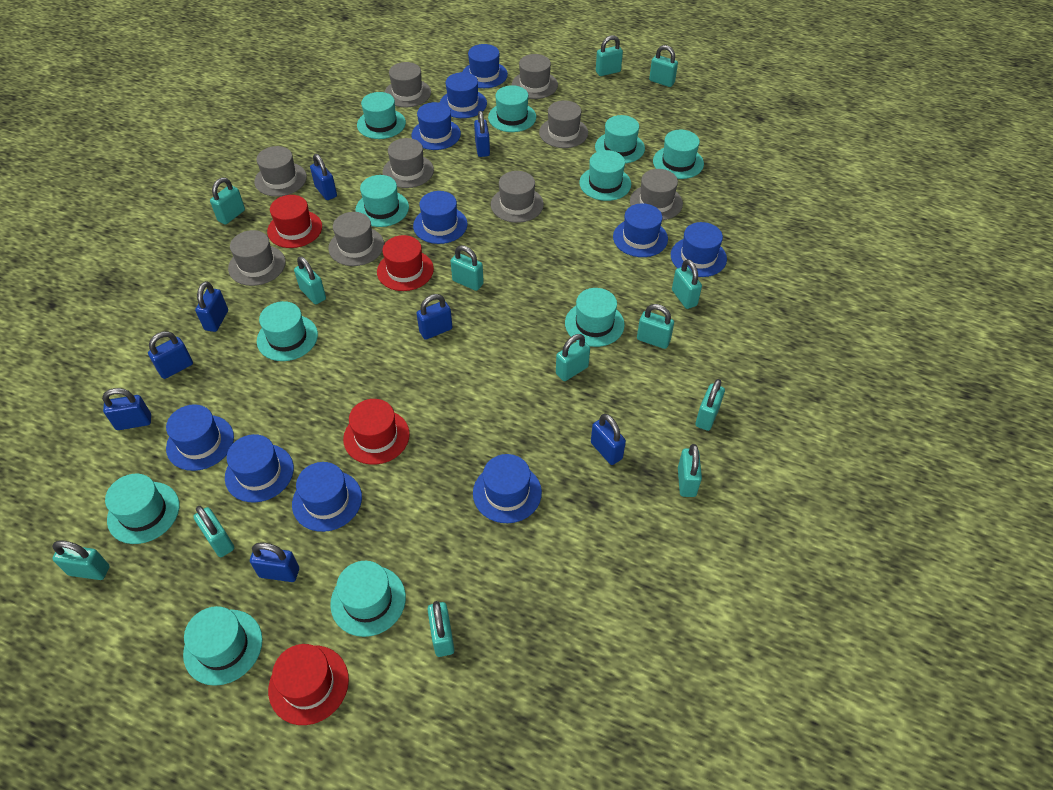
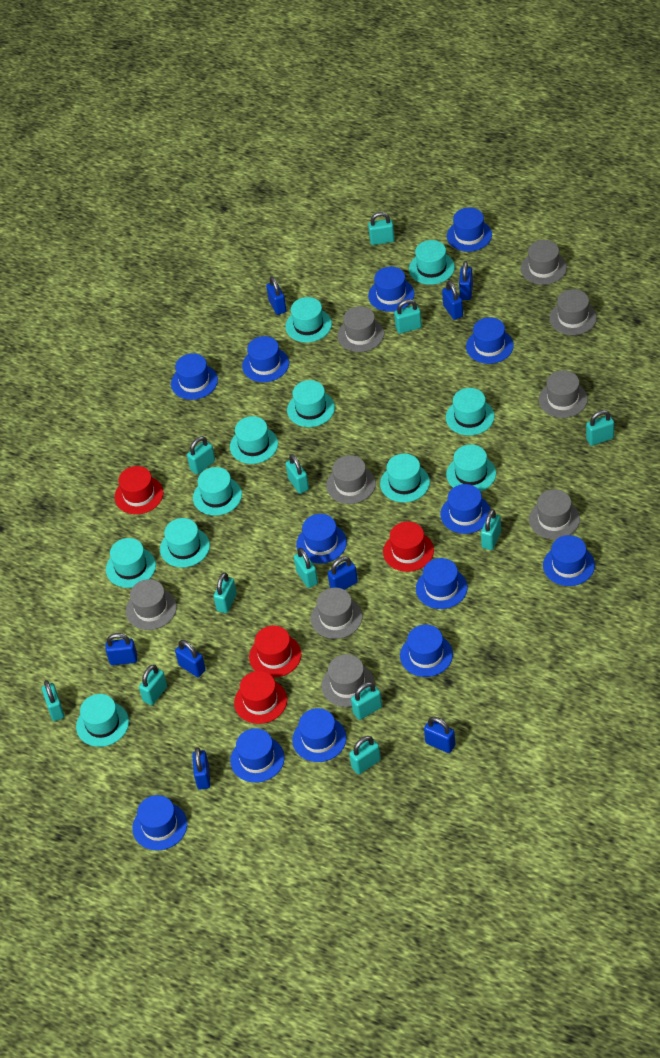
blue hat: 10 -> 13
turquoise padlock: 13 -> 12

